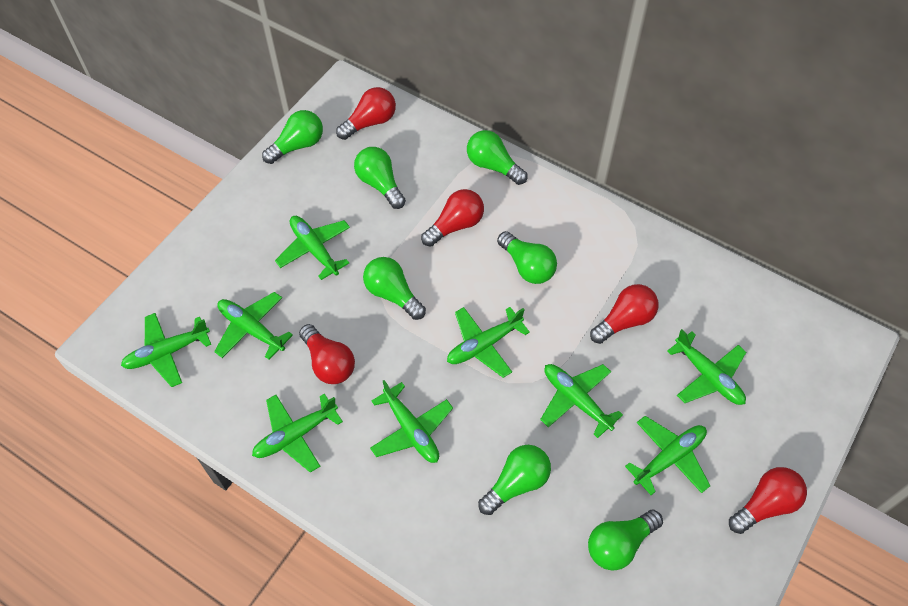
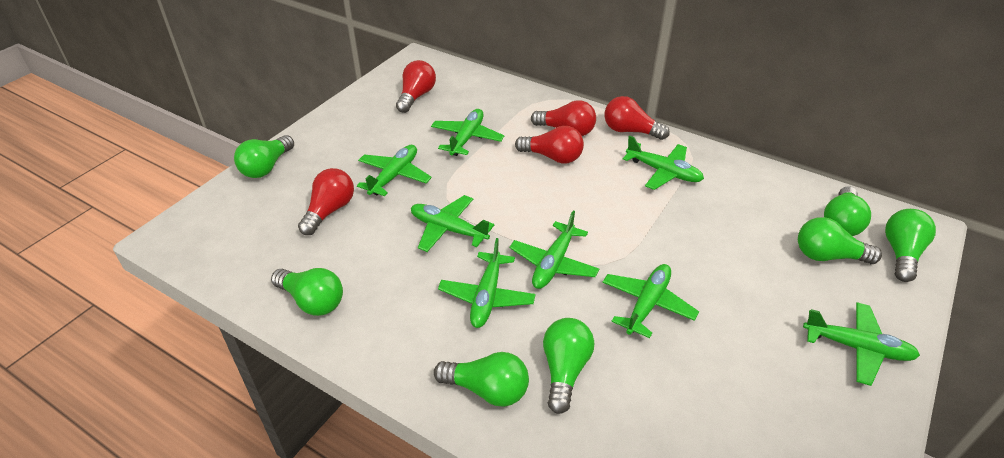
green plane: 9 -> 8

